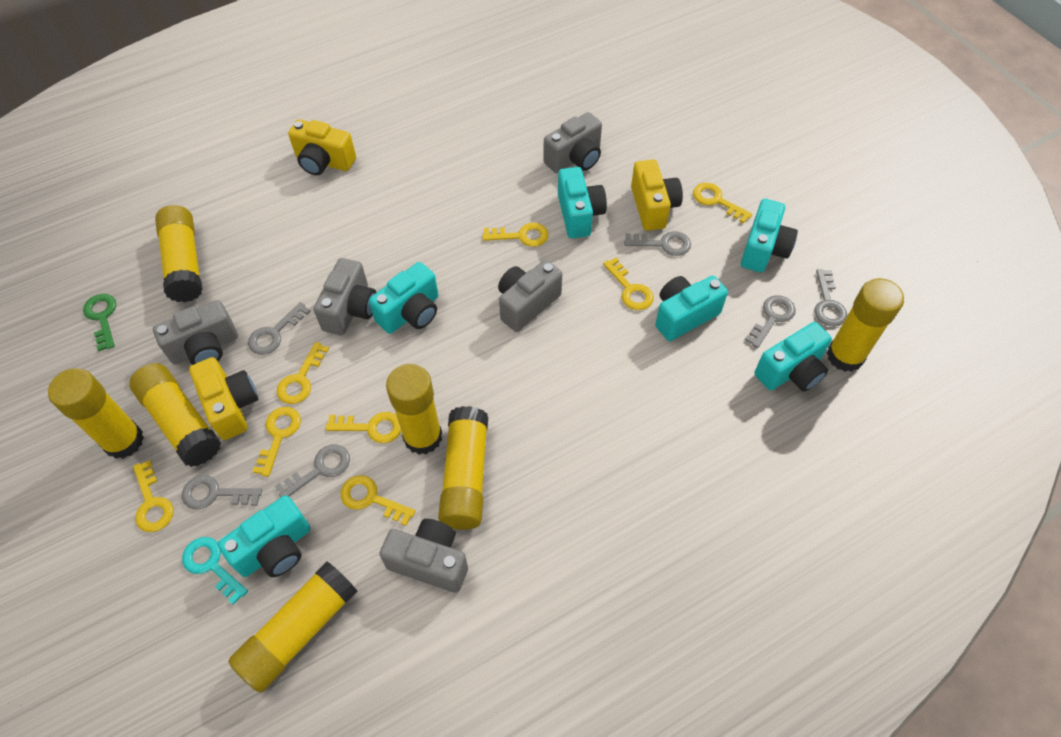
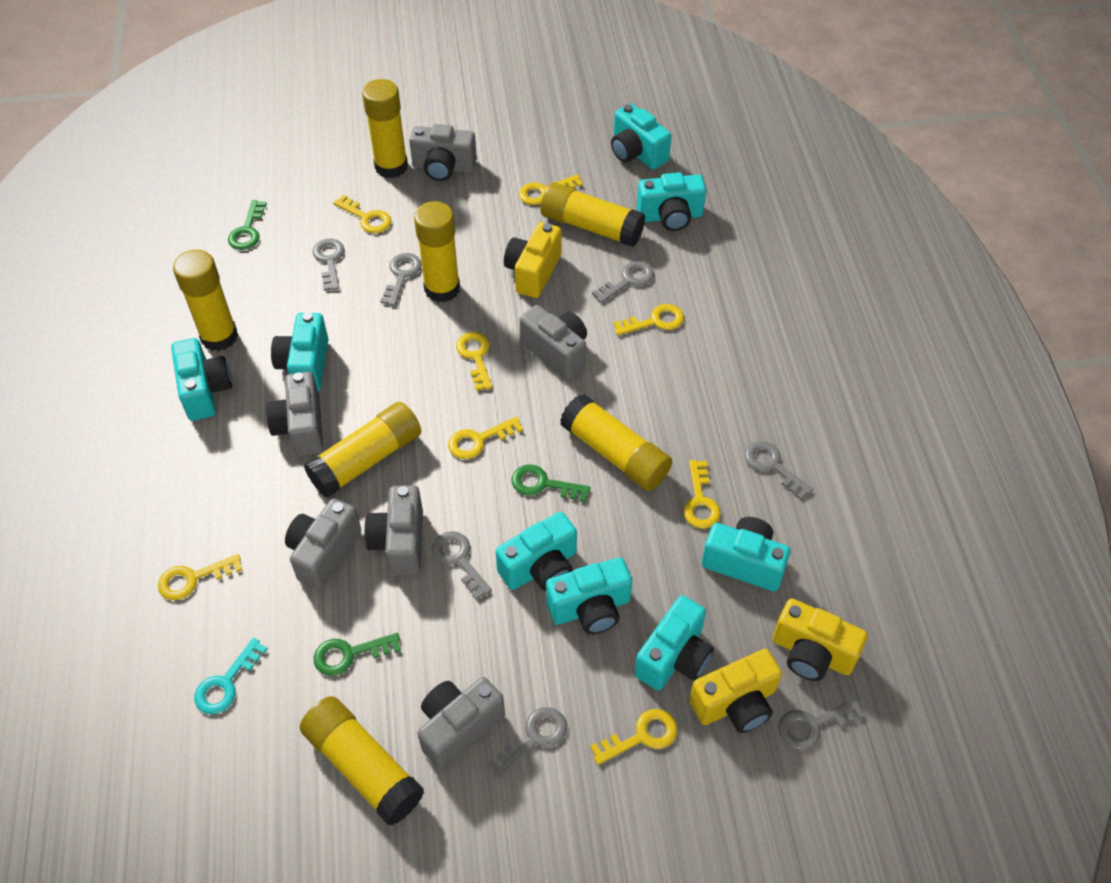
green key: 1 -> 3
grey camera: 5 -> 6
grey key: 6 -> 7
turquoise camera: 6 -> 8

